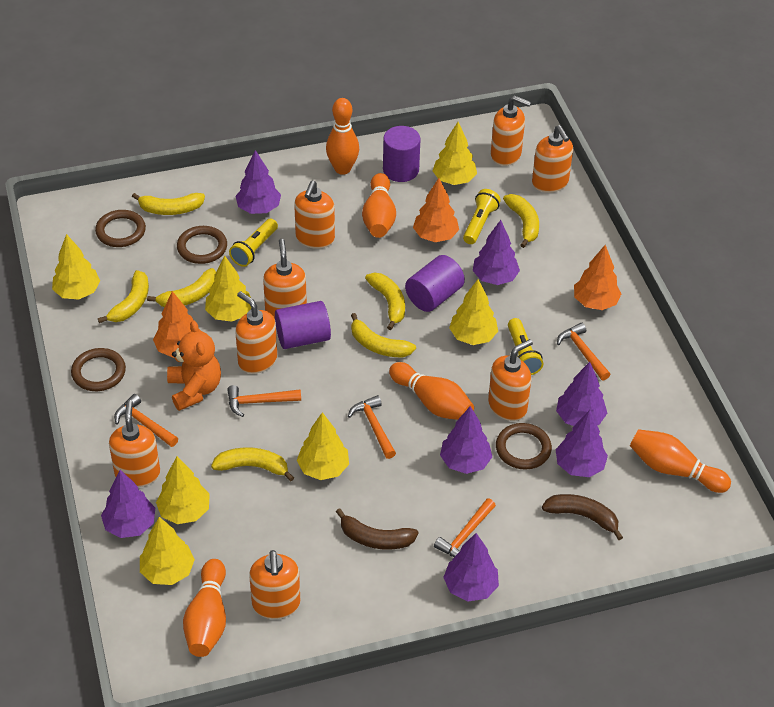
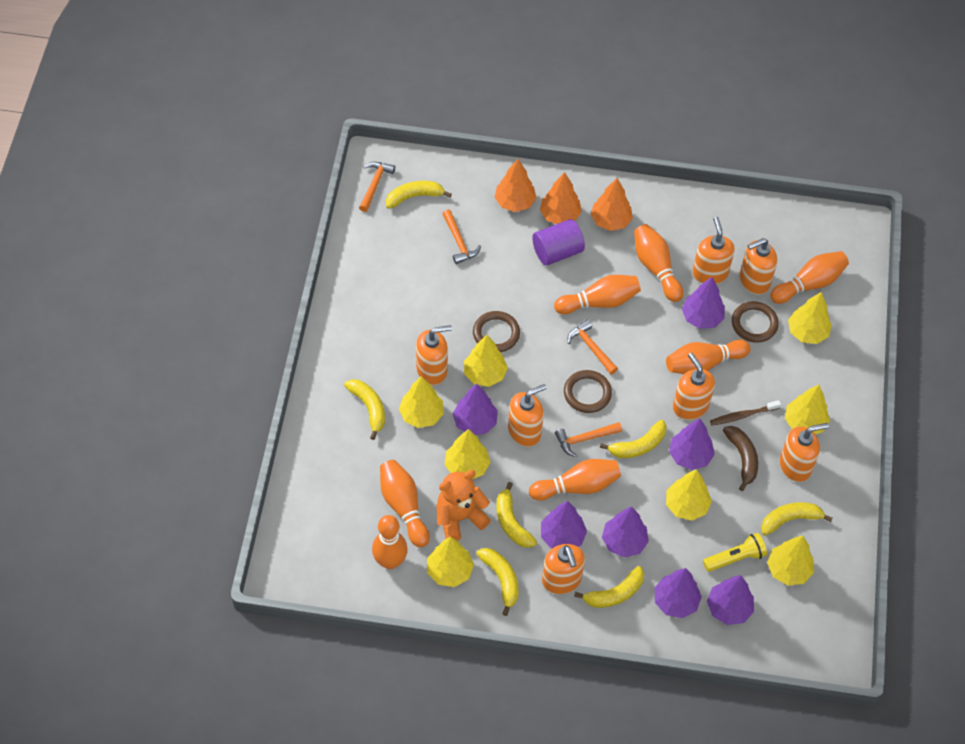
brown banana: 2 -> 1
brown ring: 4 -> 3
brown toothbrush: 0 -> 1
orange bowling pin: 5 -> 7
orange hammer: 5 -> 4
orange soap dispenser: 8 -> 7
purple cylinder: 3 -> 1
yellow flashlight: 3 -> 1
yellow tree: 7 -> 8

